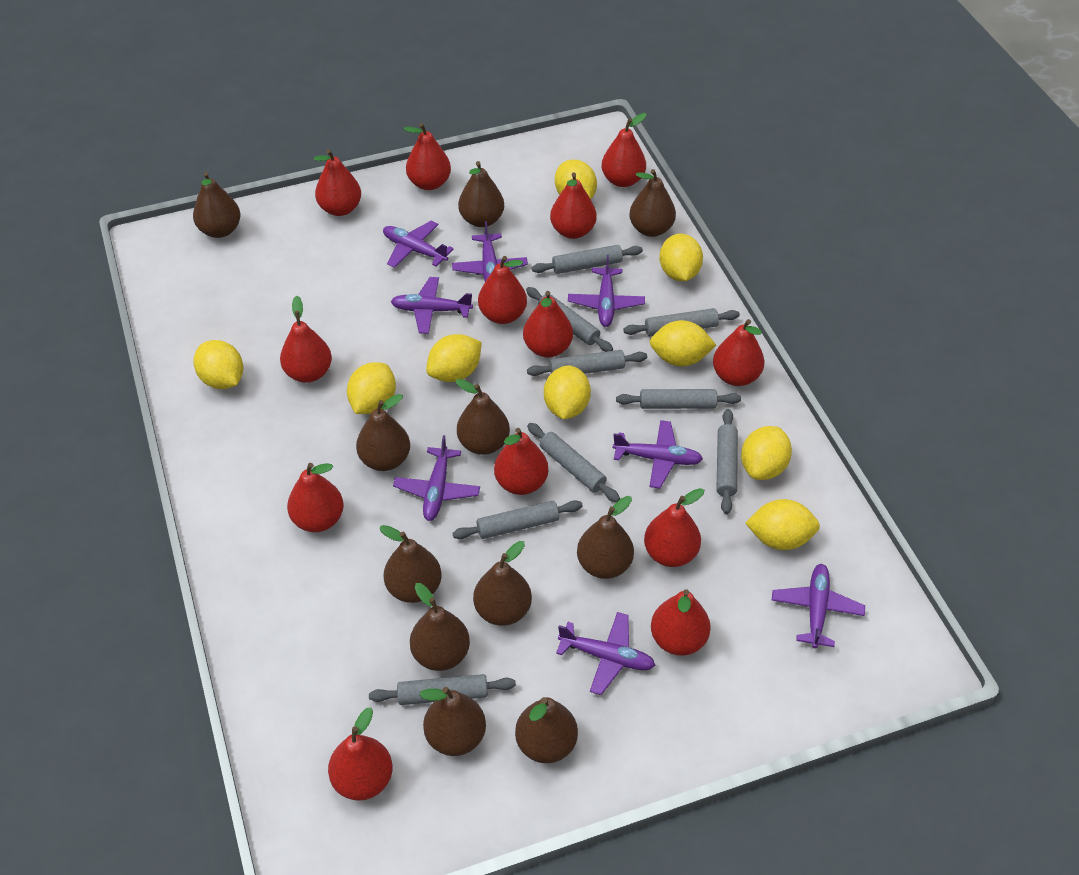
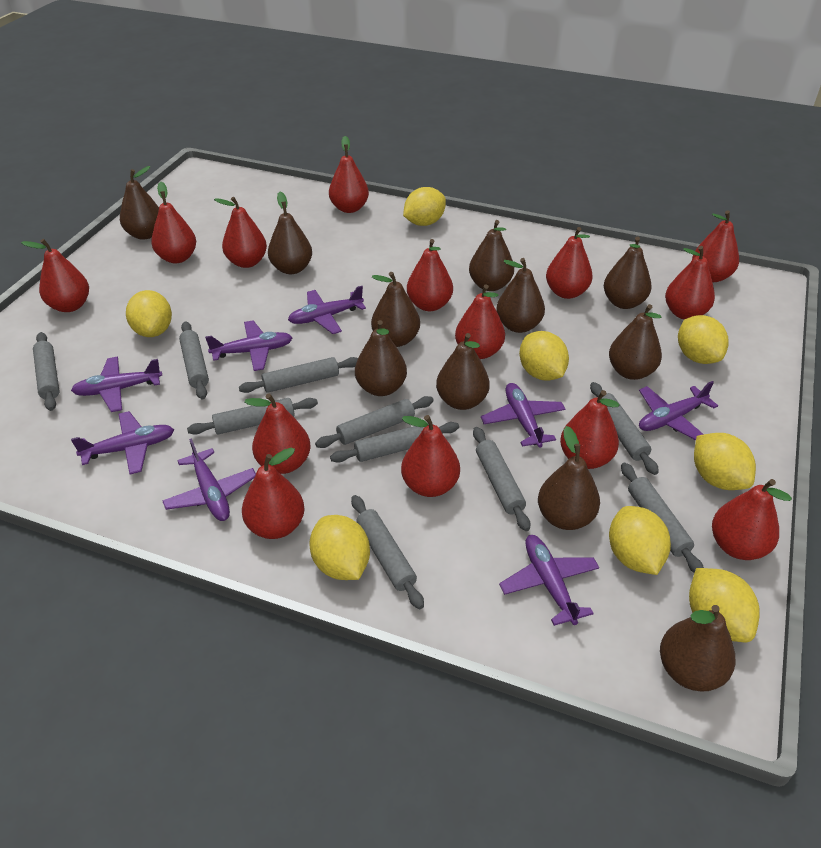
grey rolling pin: 9 -> 10
red pear: 13 -> 14
yellow lemon: 9 -> 8

